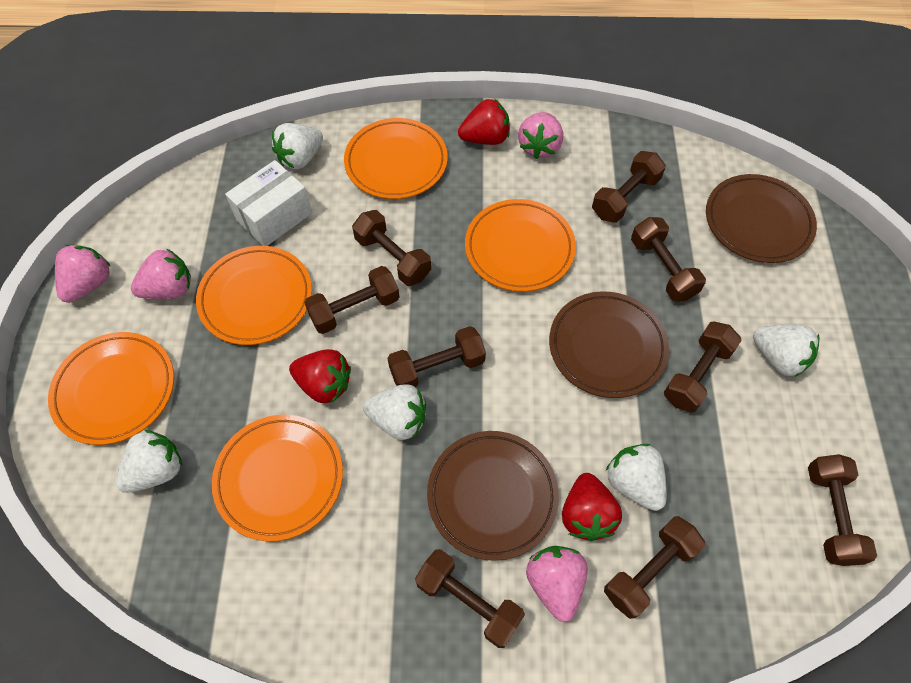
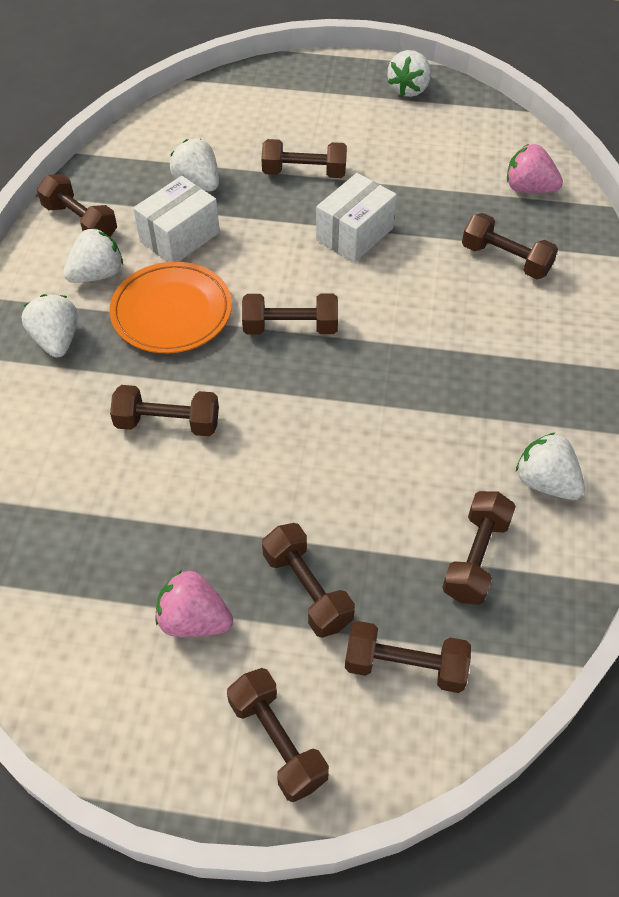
brown plate: 3 -> 0
orange plate: 5 -> 1
pink strawberry: 4 -> 2
red strawberry: 3 -> 0
white box: 1 -> 2

